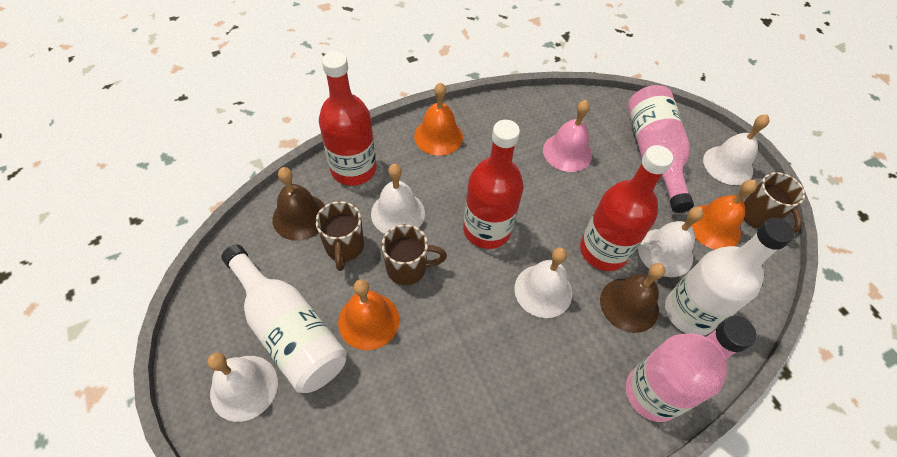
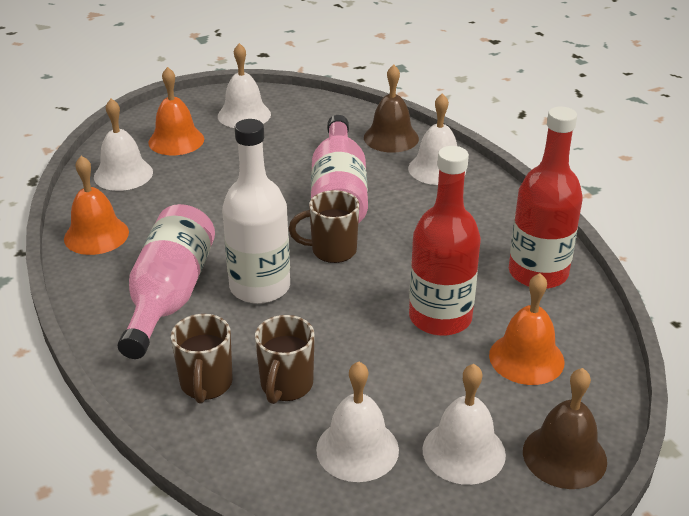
pink bell: 1 -> 0
red bottle: 3 -> 2
white bottle: 2 -> 1

